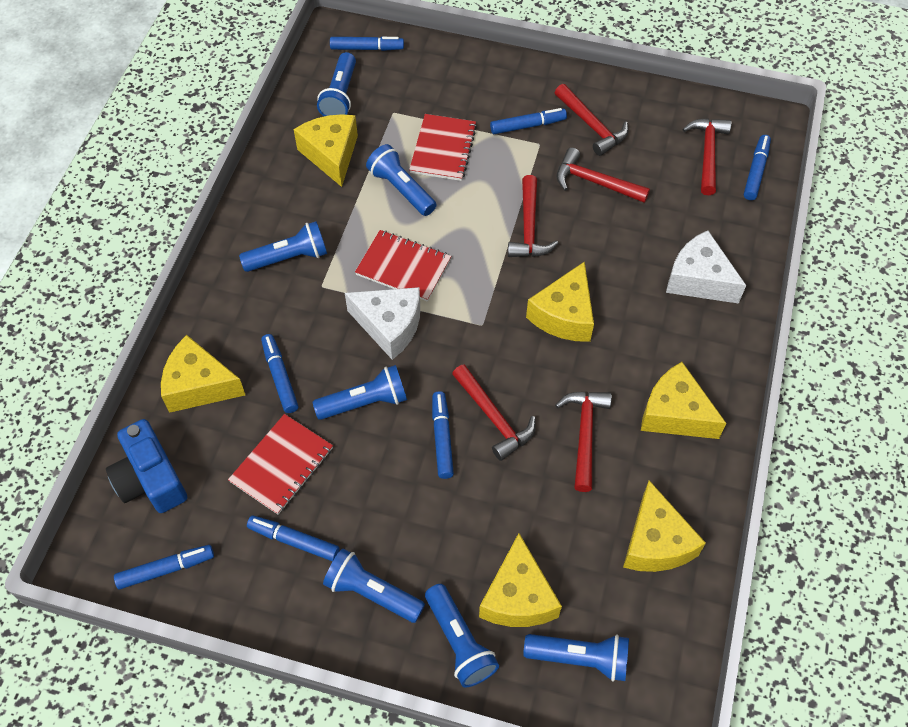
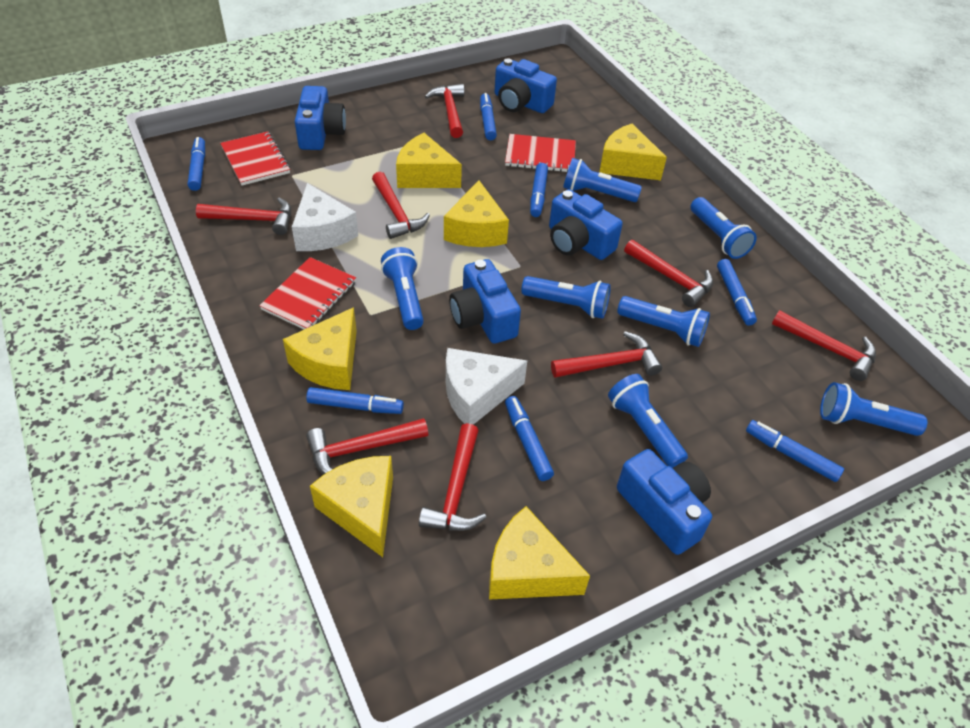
blue camera: 1 -> 5
red hammer: 6 -> 8

